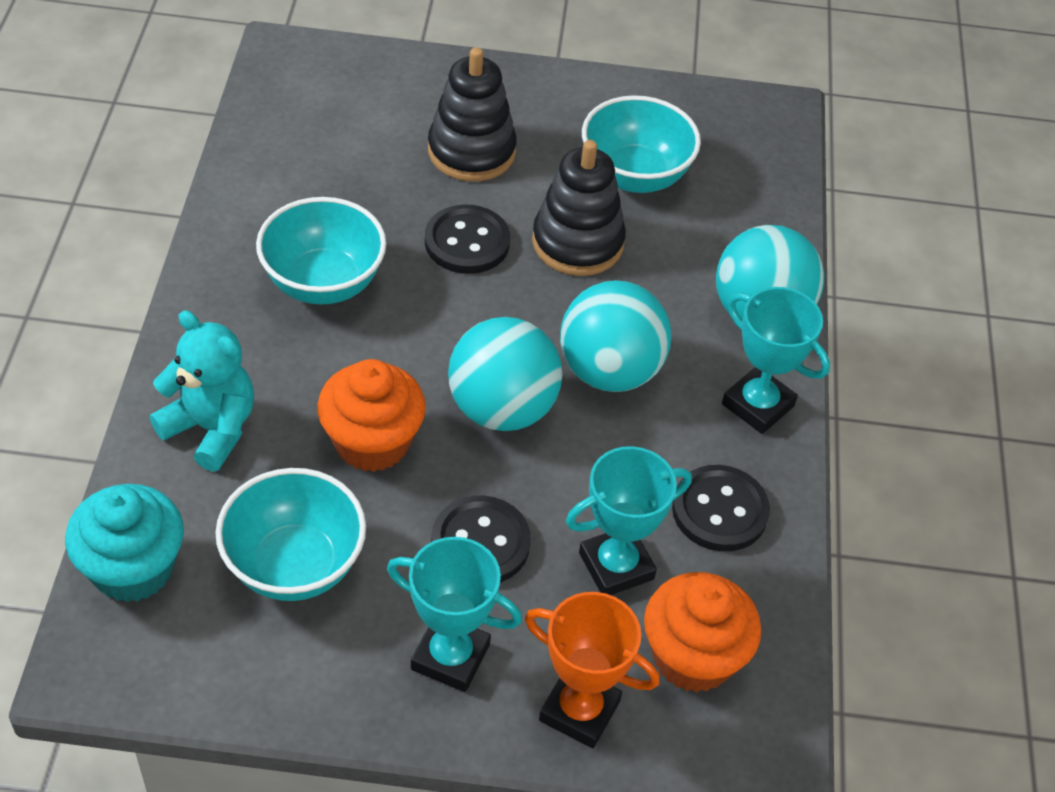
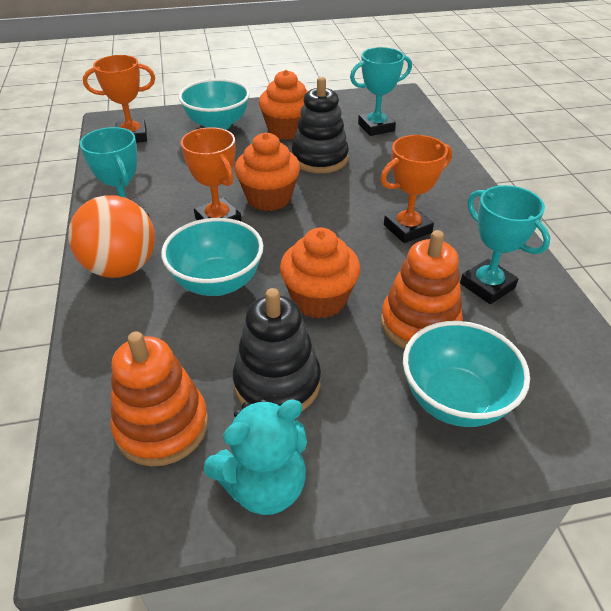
black button: 3 -> 0
orange ball: 0 -> 1
orange cupcake: 2 -> 3
orange stacking toy: 0 -> 2
orange trophy: 1 -> 3
turquoise ball: 3 -> 0
turquoise cupcake: 1 -> 0

